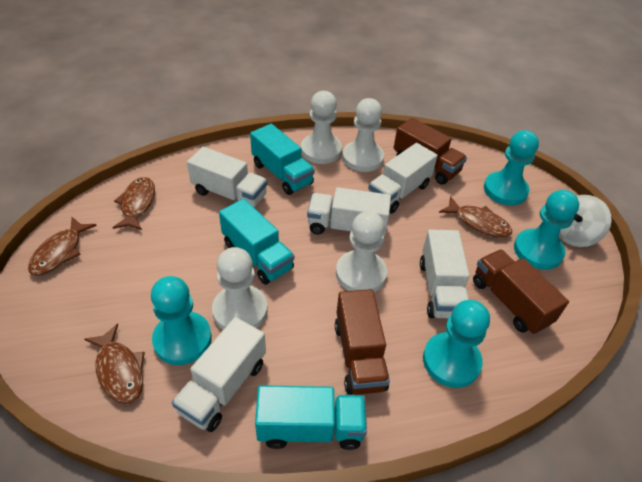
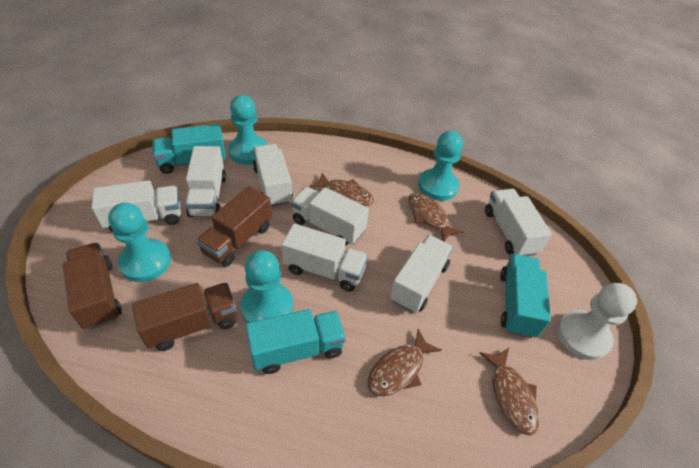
white pawn: 4 -> 1
white spinning top: 1 -> 0
white truck: 5 -> 7

